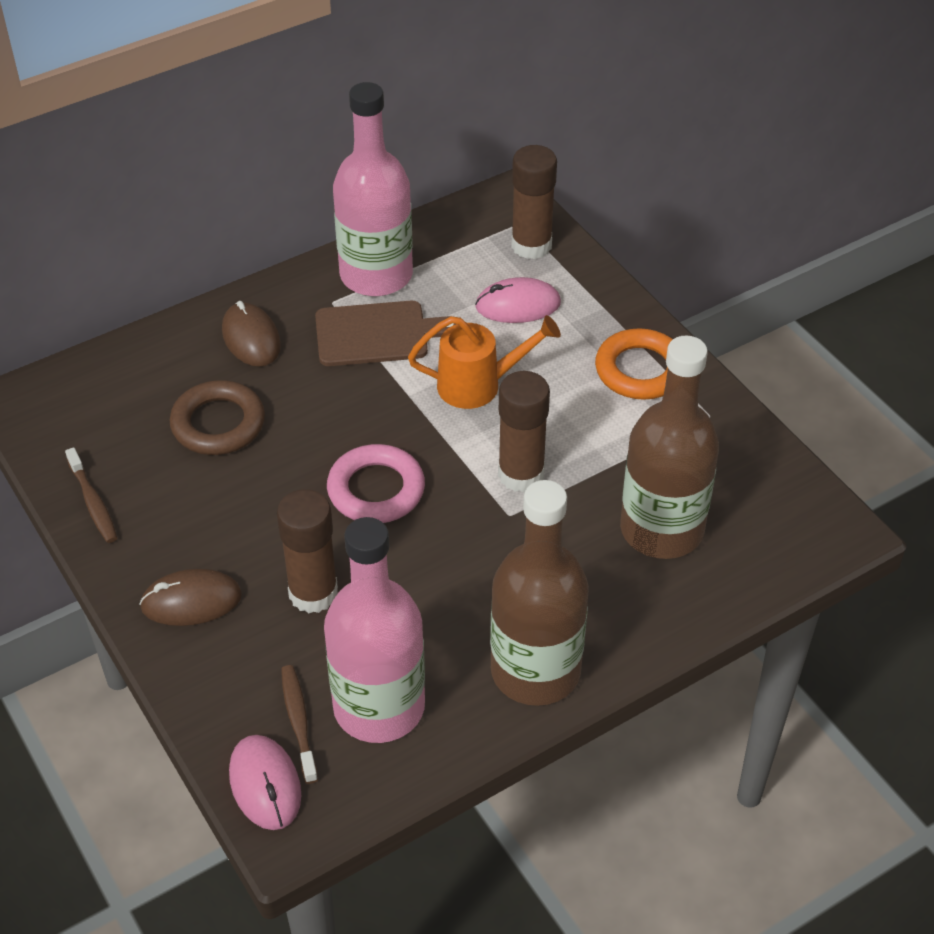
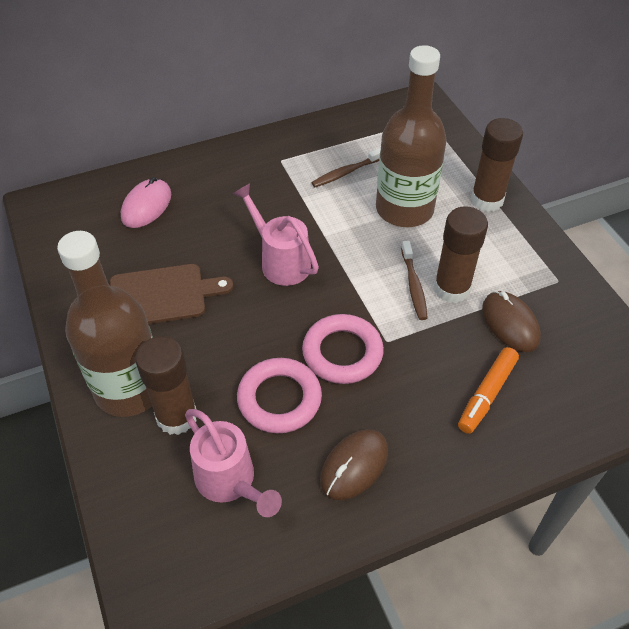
brown ring: 1 -> 0
orange marker: 0 -> 1
orange ring: 1 -> 0
orange watering can: 1 -> 0
pink bottle: 2 -> 0
pink mouse: 2 -> 1
pink ring: 1 -> 2
pink watering can: 0 -> 2

